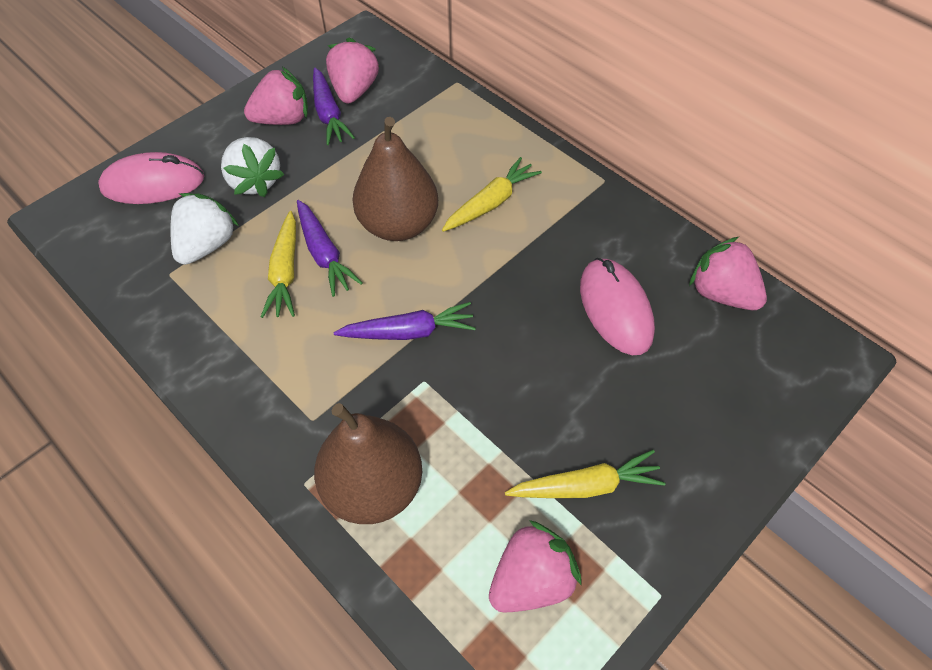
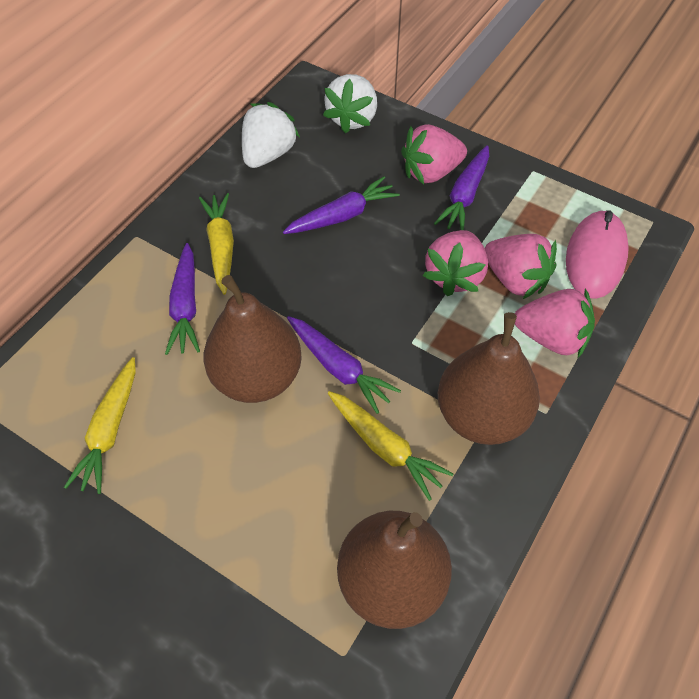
brown pear: 2 -> 3
pink mouse: 2 -> 1
purple carrot: 3 -> 4

